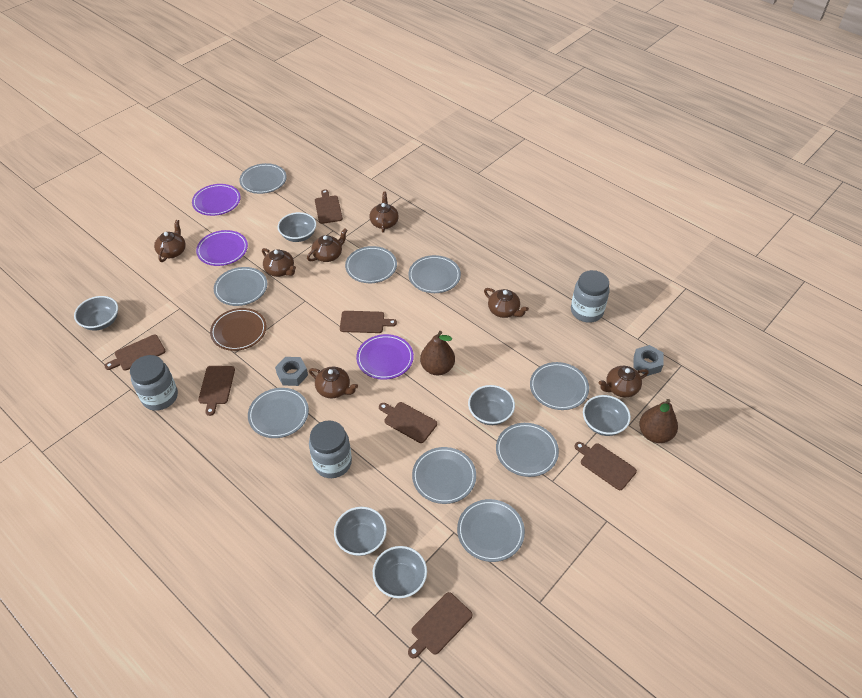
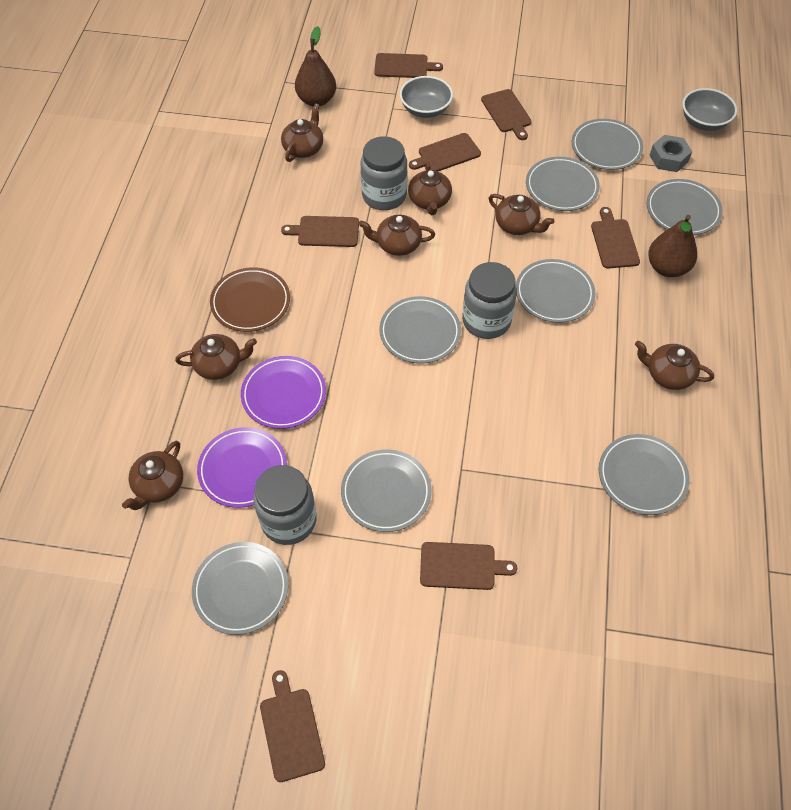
grey bowl: 6 -> 2
grey nut: 2 -> 1
grey plate: 9 -> 8
purple plate: 3 -> 2

